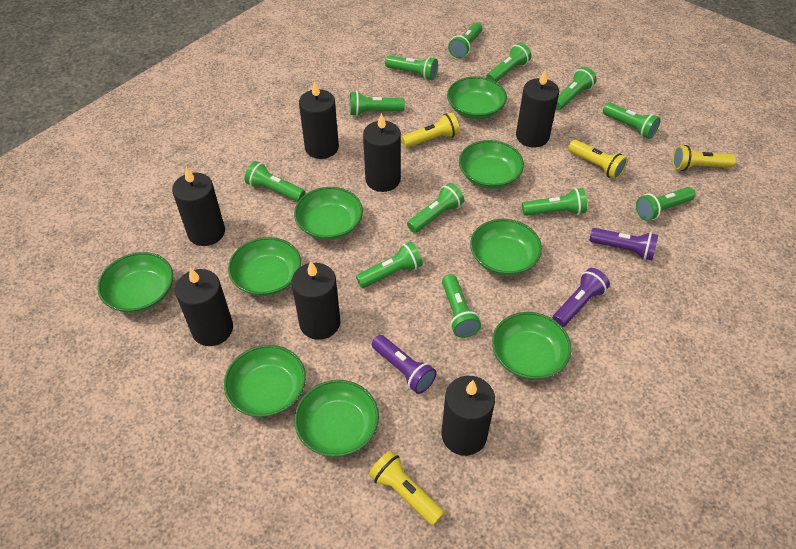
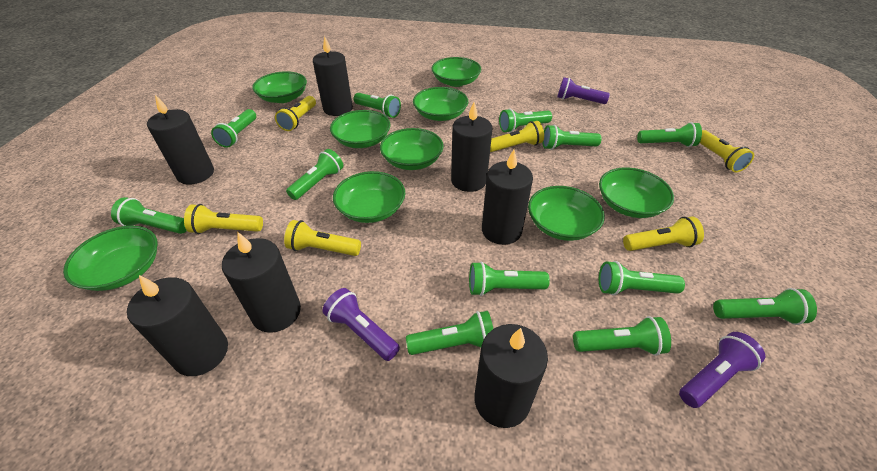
yellow flashlight: 4 -> 6

